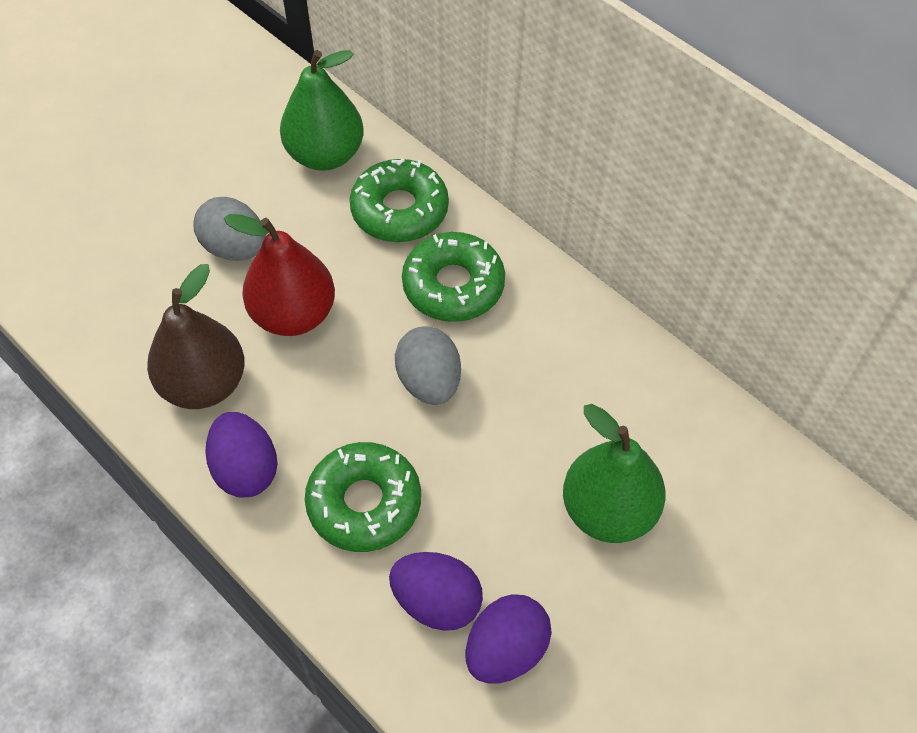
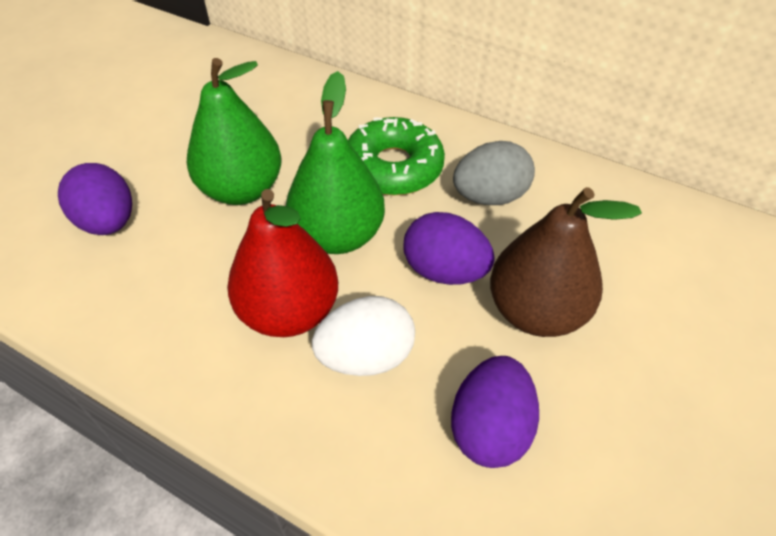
green donut: 3 -> 1
grey egg: 2 -> 1
white egg: 0 -> 1

